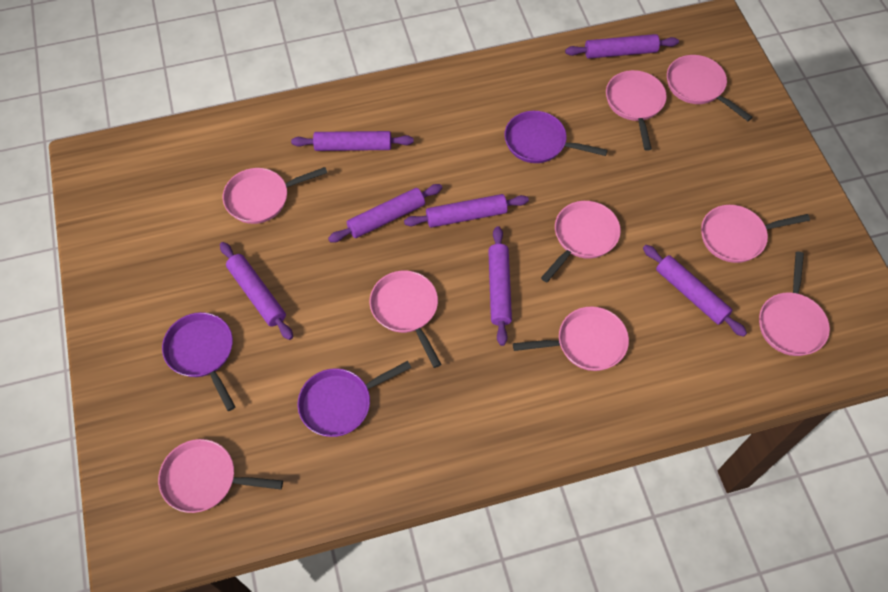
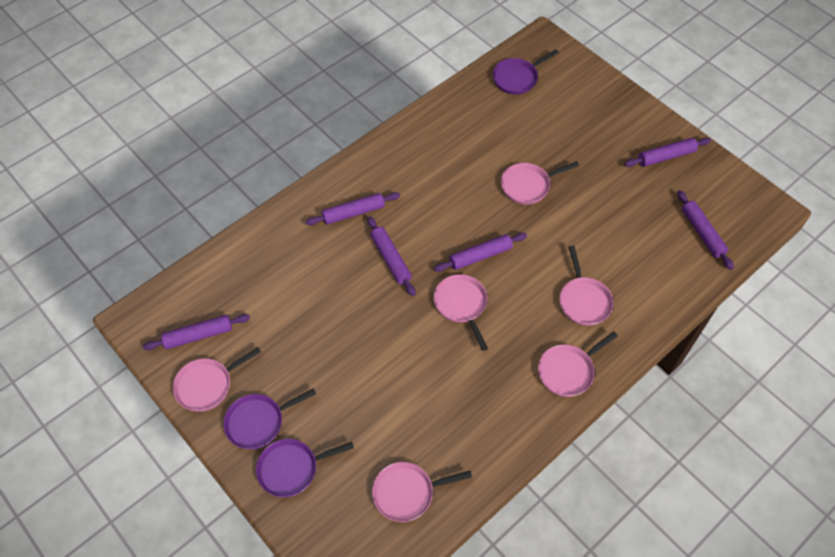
pink pan: 9 -> 6
purple rolling pin: 7 -> 6

